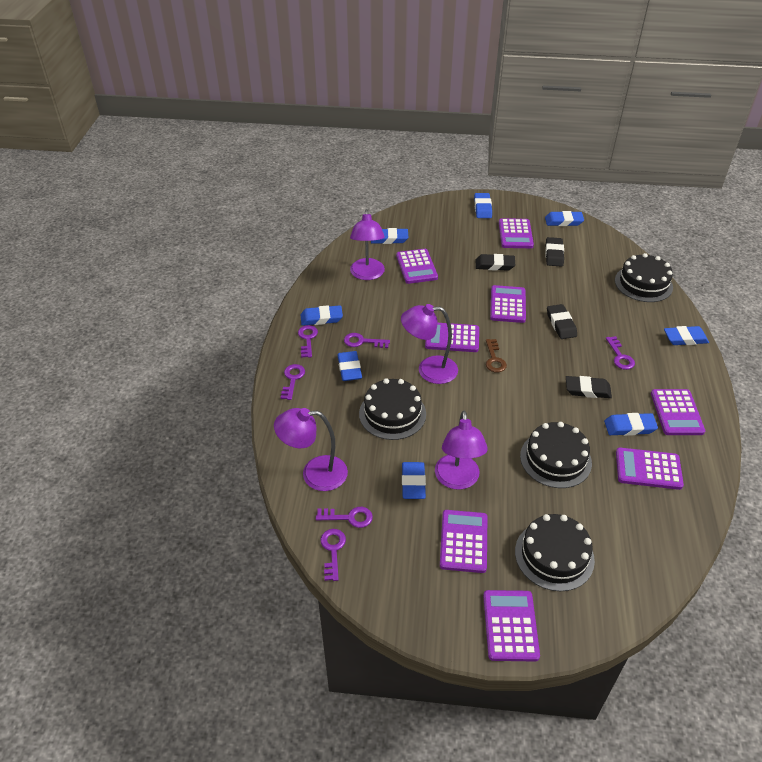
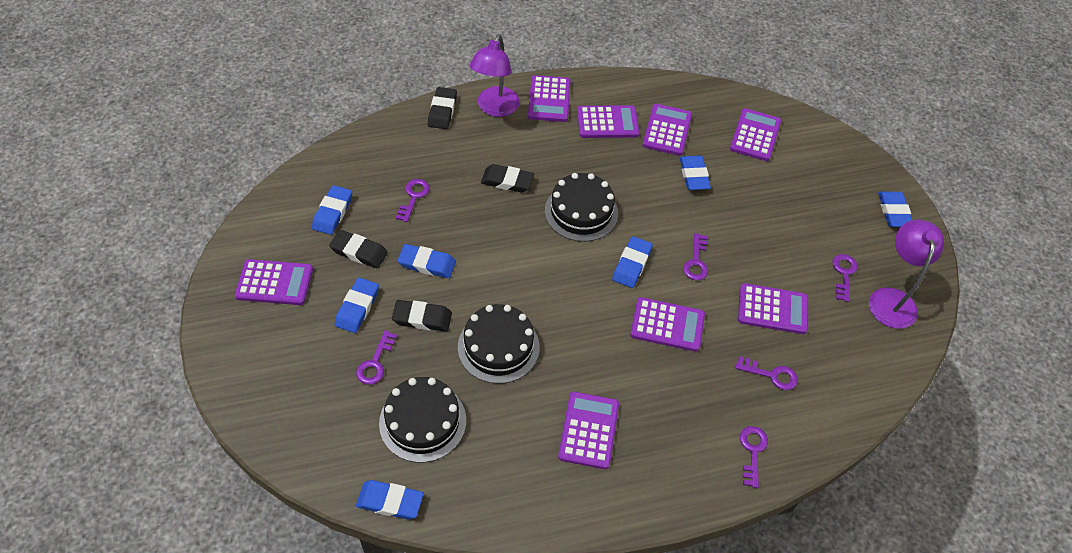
black cake: 4 -> 3
blue eraser: 8 -> 7
brown key: 1 -> 0
purple lamp: 4 -> 2

